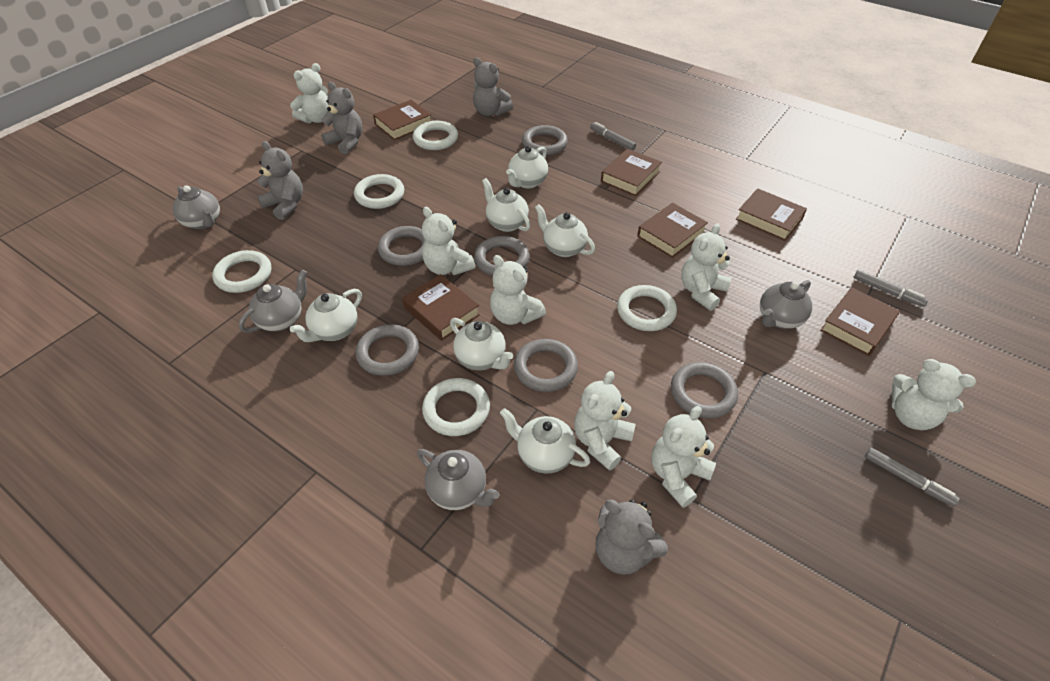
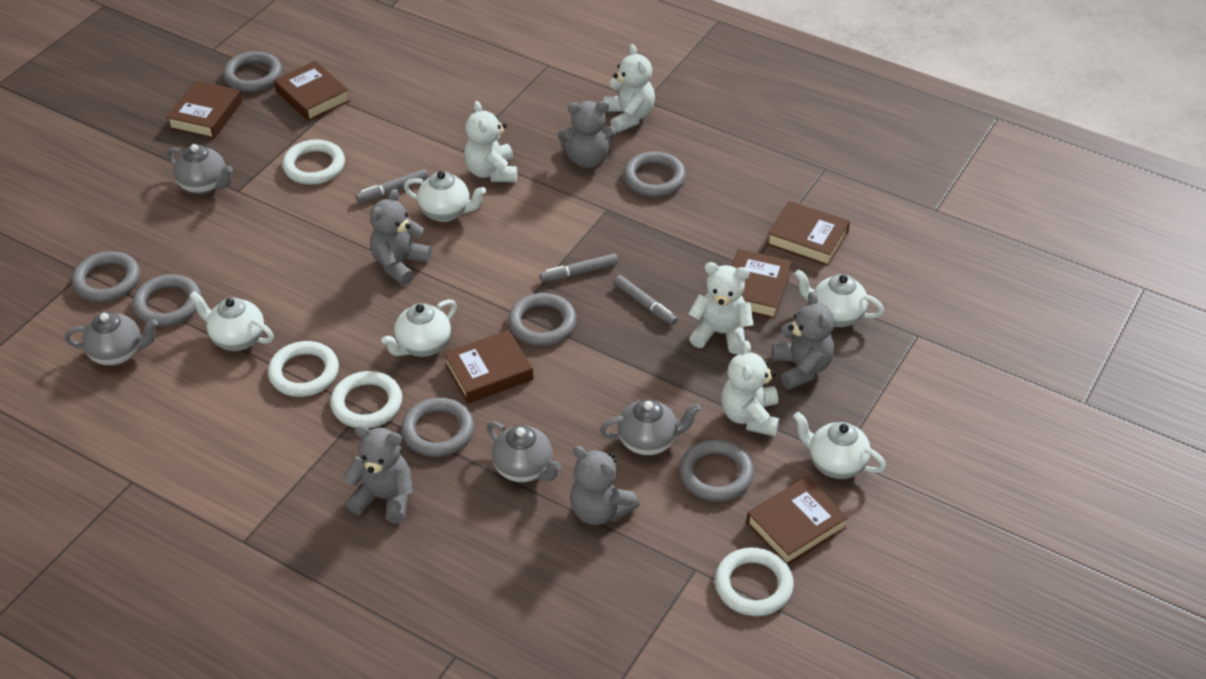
grey ring: 6 -> 7
grey teddy bear: 4 -> 5
white ring: 5 -> 4
white teapot: 6 -> 5
white teddy bear: 7 -> 4

